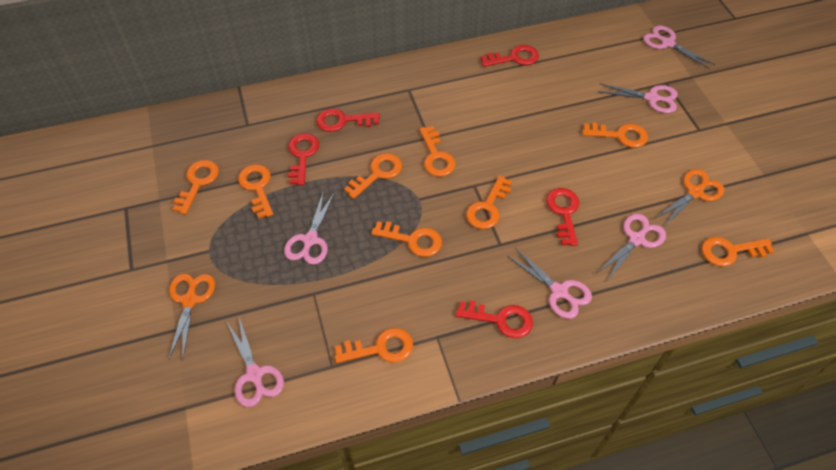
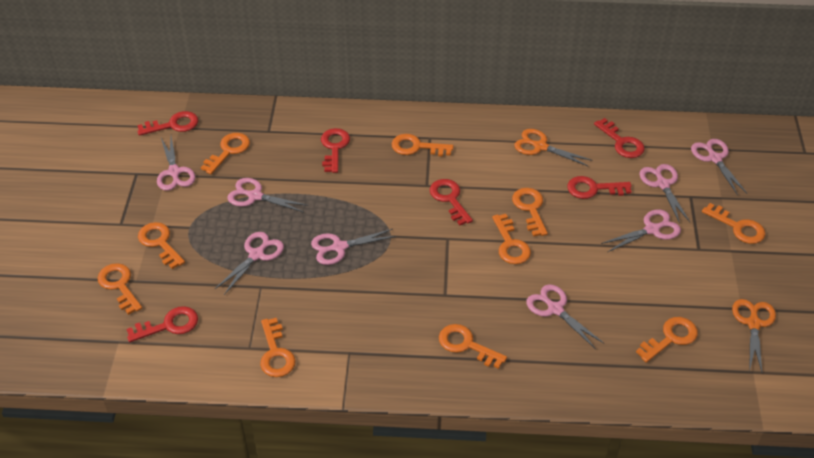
orange key: 9 -> 10
pink scissors: 6 -> 8
red key: 5 -> 6

